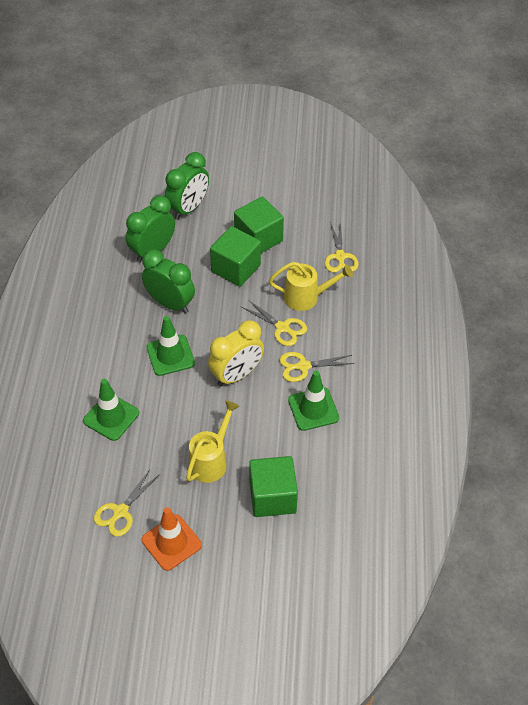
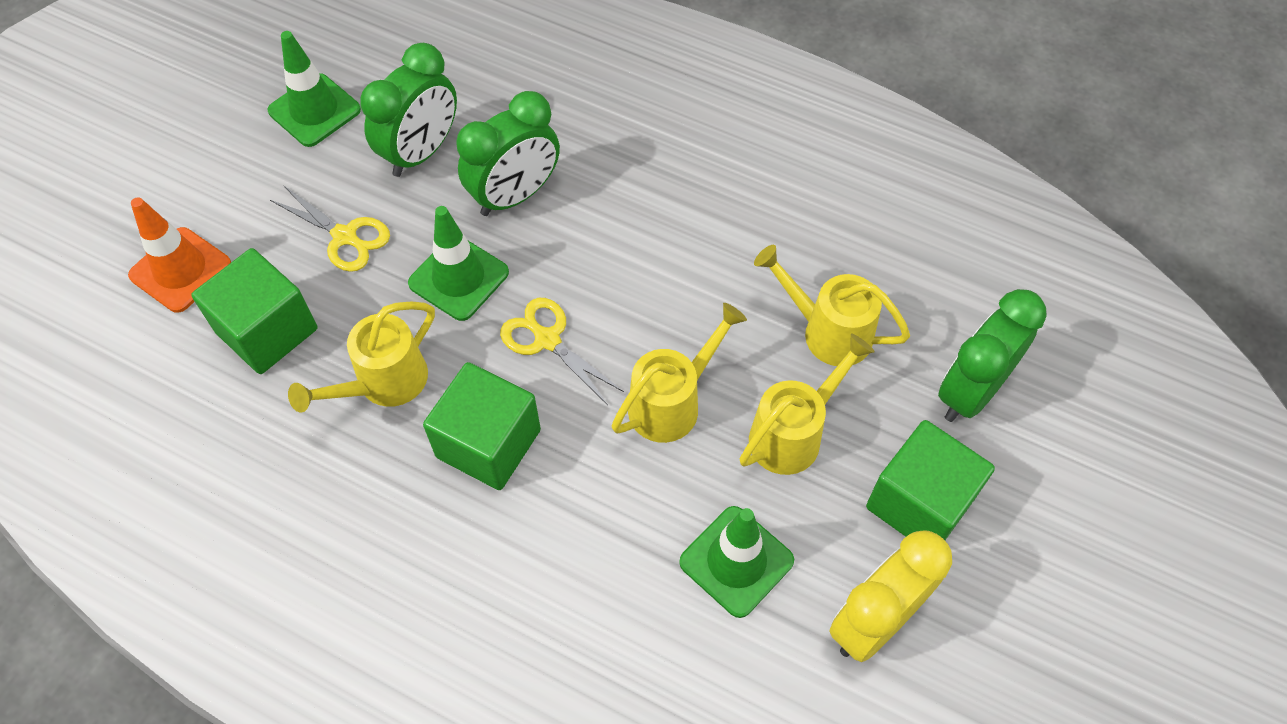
yellow scissors: 4 -> 2
yellow watering can: 2 -> 4

